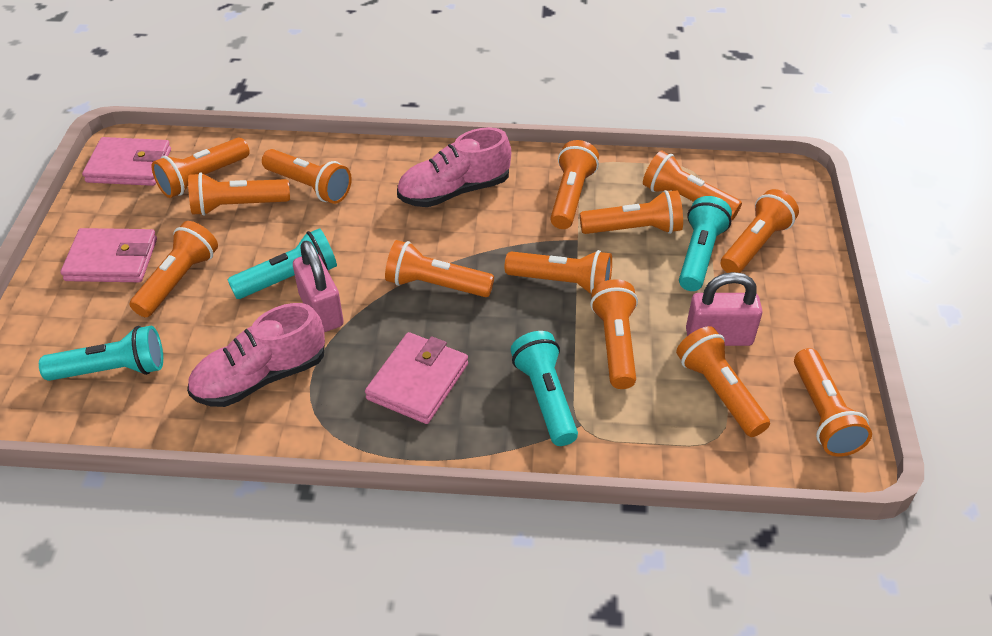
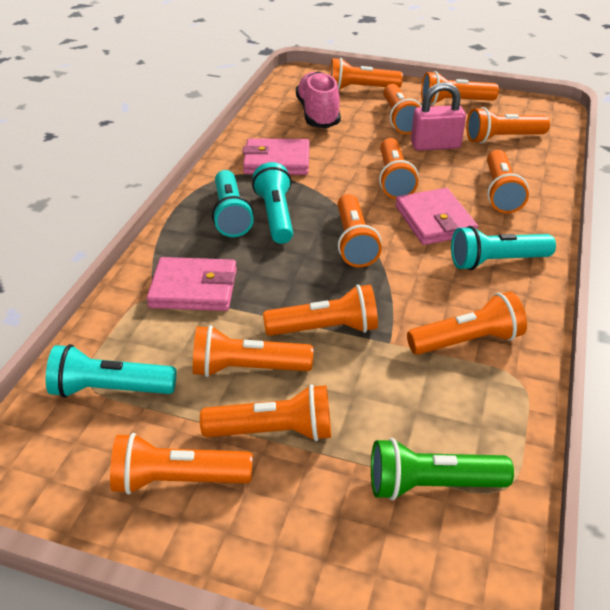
green flashlight: 0 -> 1
orange flashlight: 13 -> 12
pink padlock: 2 -> 1
pink shoe: 2 -> 1

